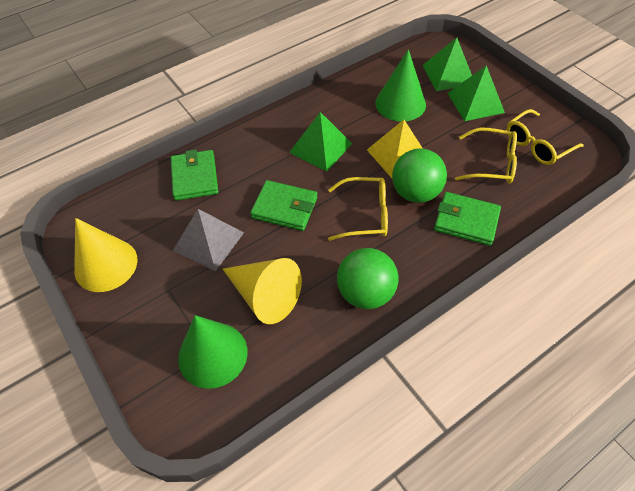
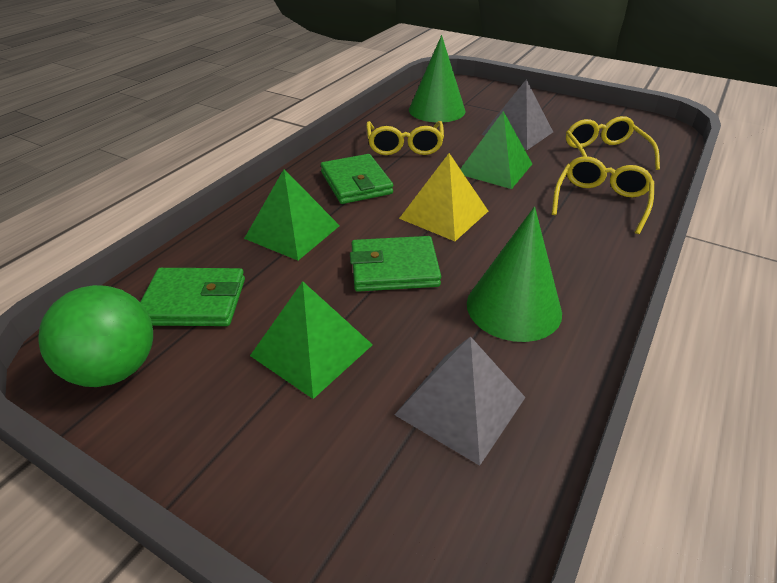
green ball: 2 -> 1
grey pyramid: 1 -> 2
yellow cone: 2 -> 0

